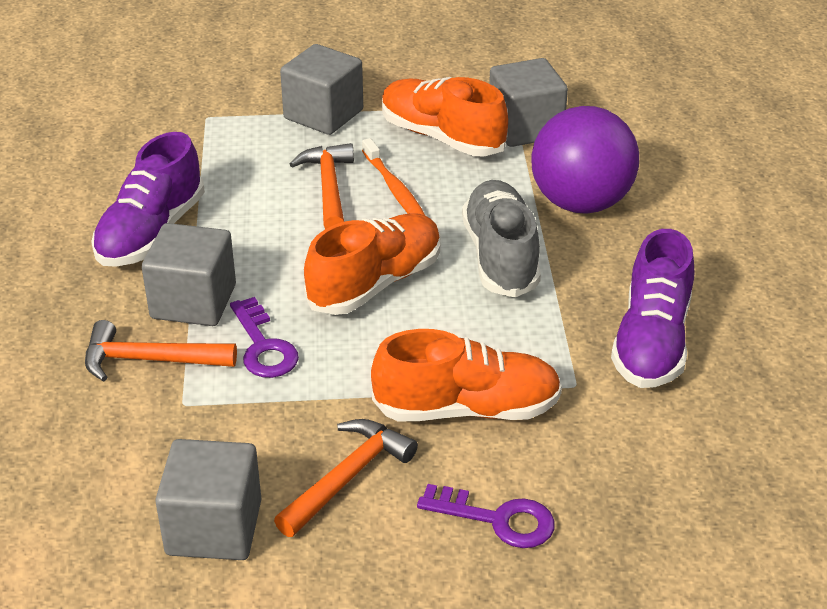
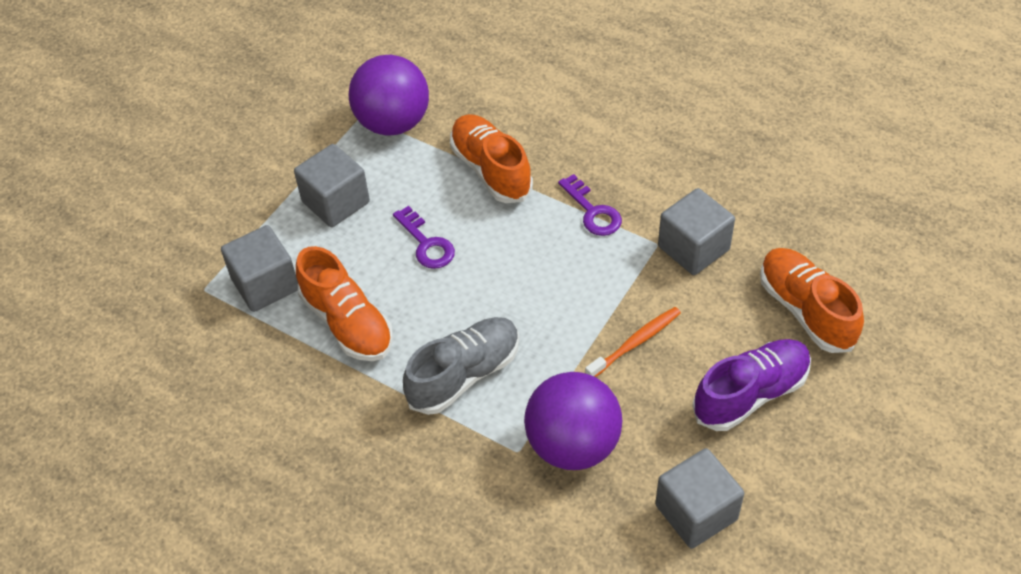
orange hammer: 3 -> 0
purple ball: 1 -> 2
purple shoe: 2 -> 1

